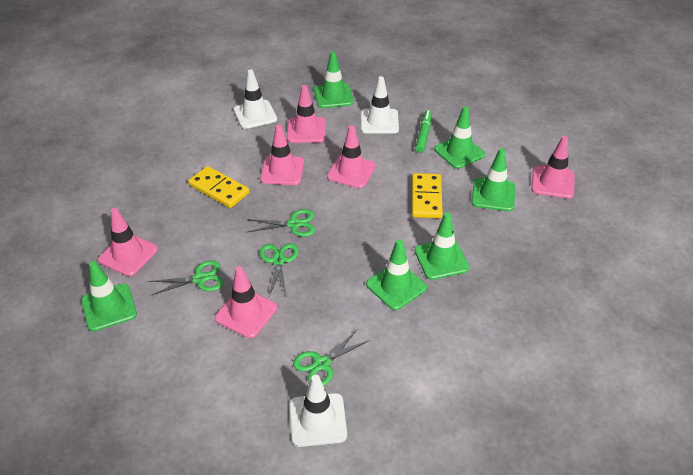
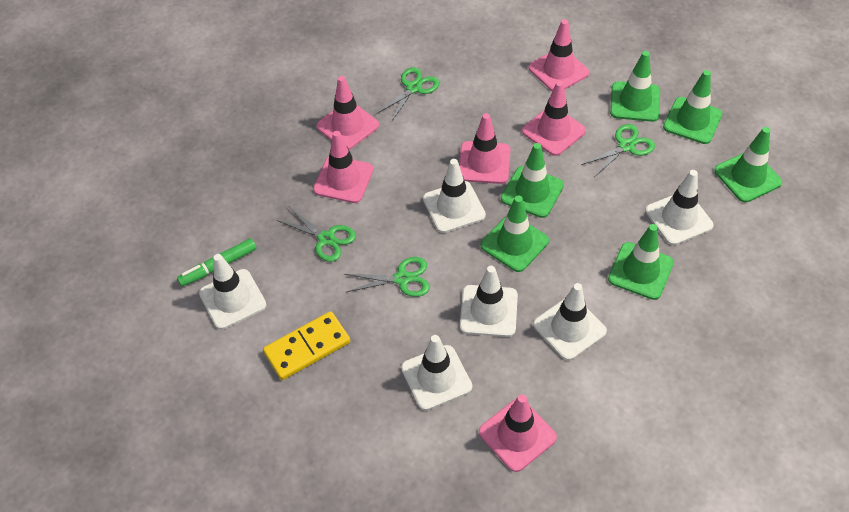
white traffic cone: 3 -> 6
yellow domino: 2 -> 1

